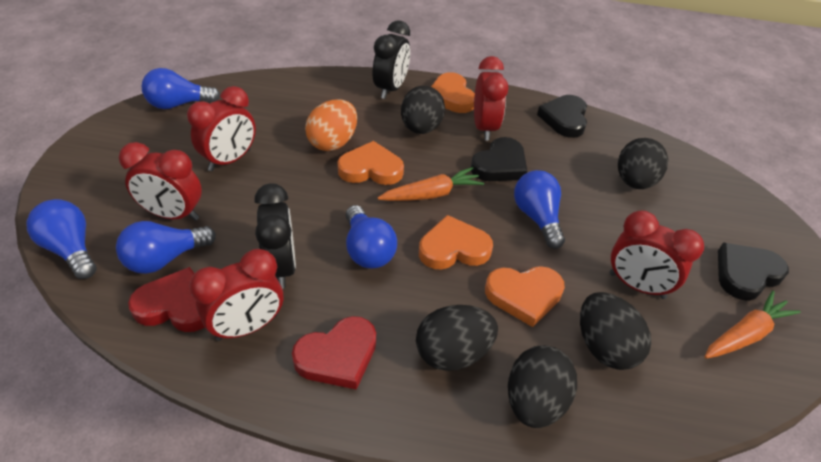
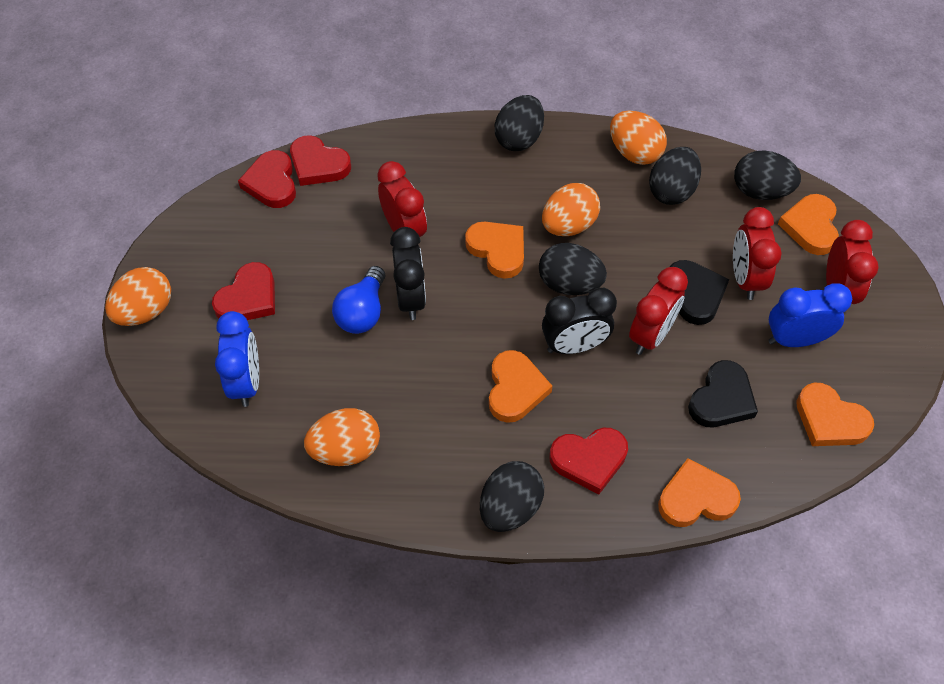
black heart: 3 -> 2
blue clock: 0 -> 2
blue light bulb: 5 -> 1
orange carrot: 2 -> 0
orange egg: 1 -> 4
orange heart: 4 -> 5
red clock: 5 -> 4
red heart: 2 -> 4

